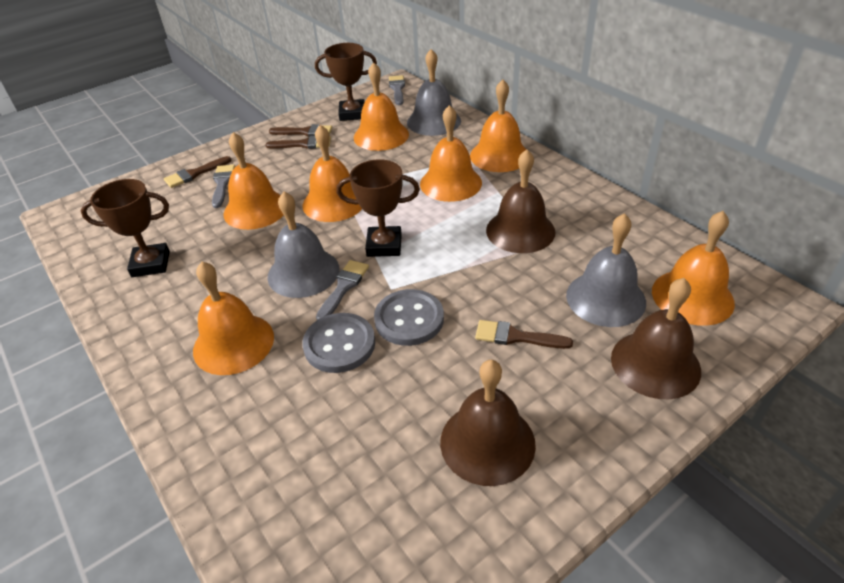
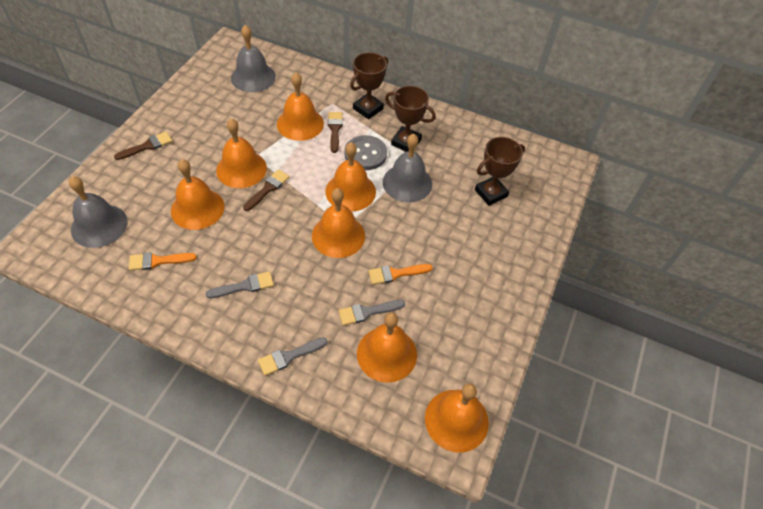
brown bell: 3 -> 0
brown brush: 4 -> 3
grey button: 2 -> 1
orange brush: 0 -> 2

